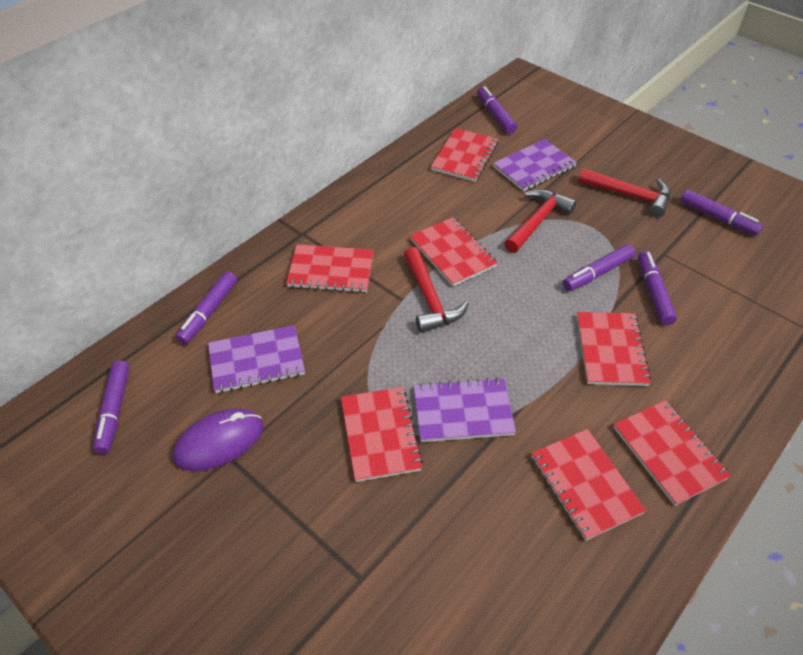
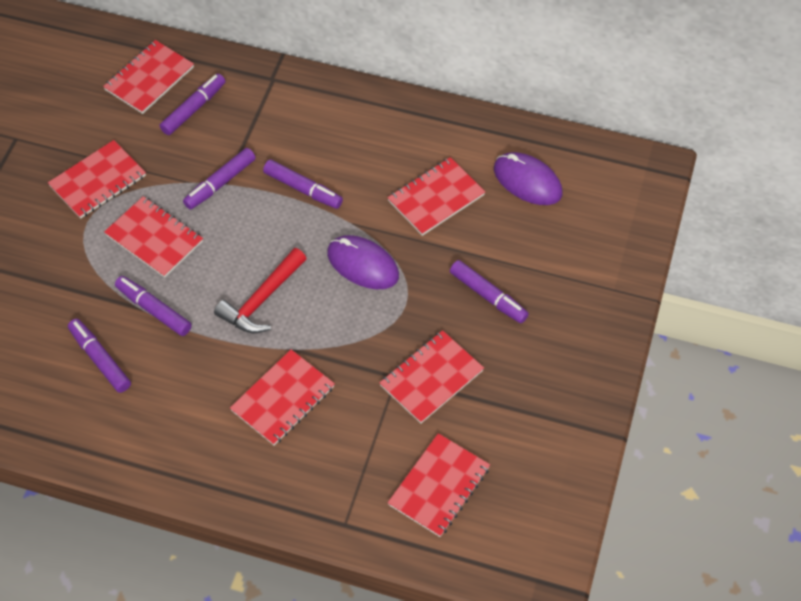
purple mouse: 1 -> 2
purple notebook: 3 -> 0
red hammer: 3 -> 1

